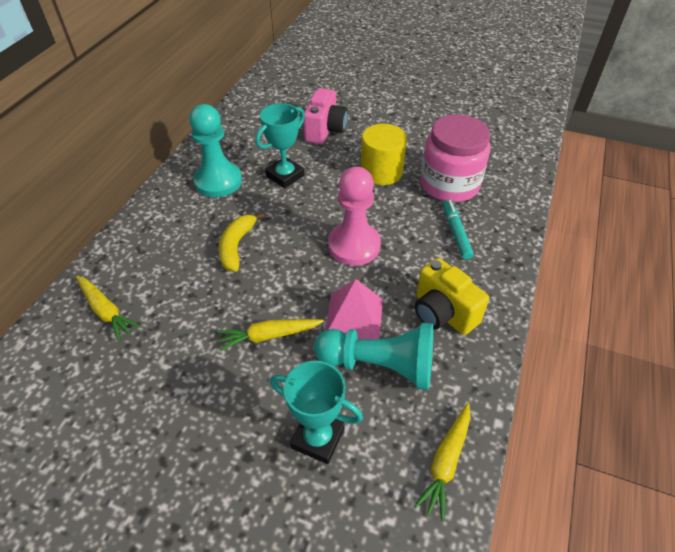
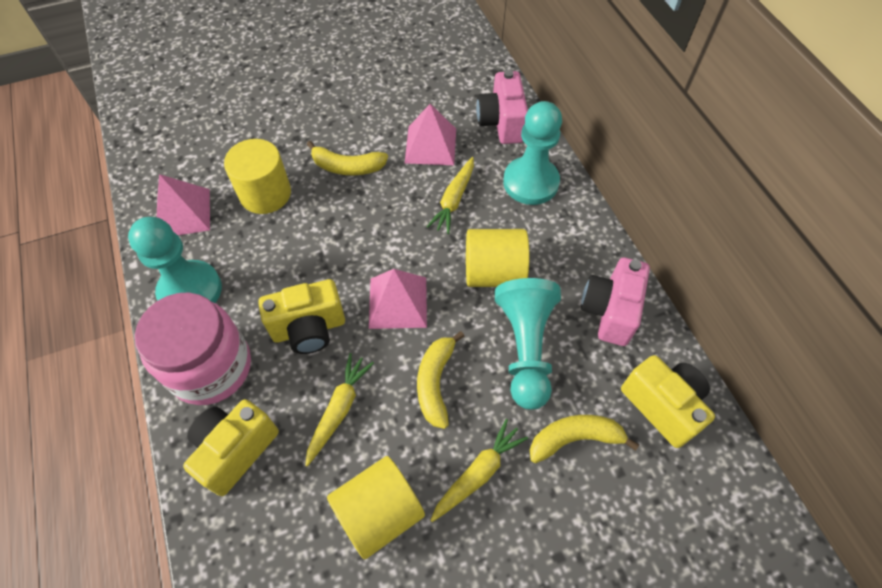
pink camera: 1 -> 2
pink pawn: 1 -> 0
pink pyramid: 1 -> 3
turquoise marker: 1 -> 0
turquoise pawn: 2 -> 3
turquoise trophy: 2 -> 0
yellow banana: 1 -> 3
yellow camera: 1 -> 3
yellow cylinder: 1 -> 3

